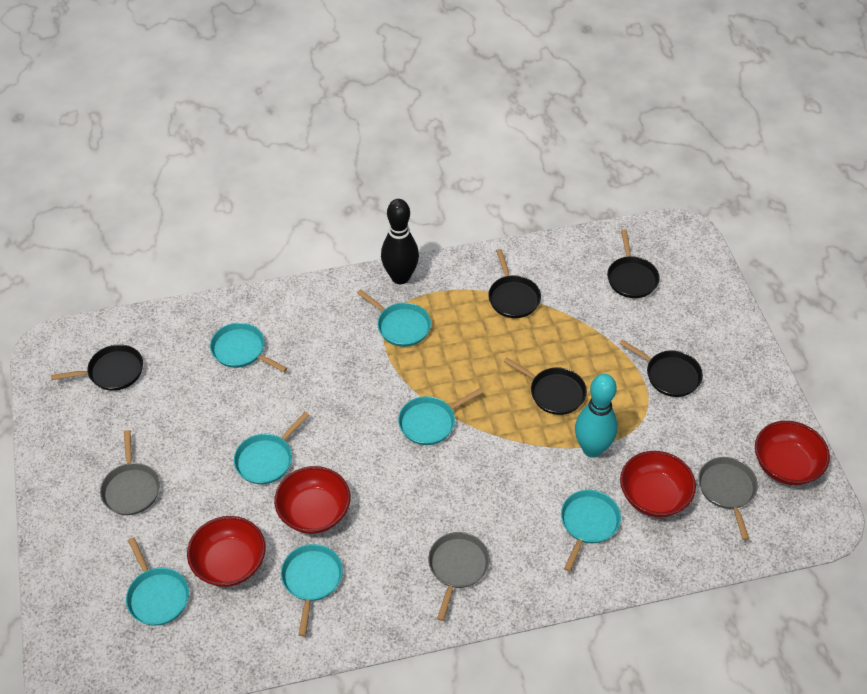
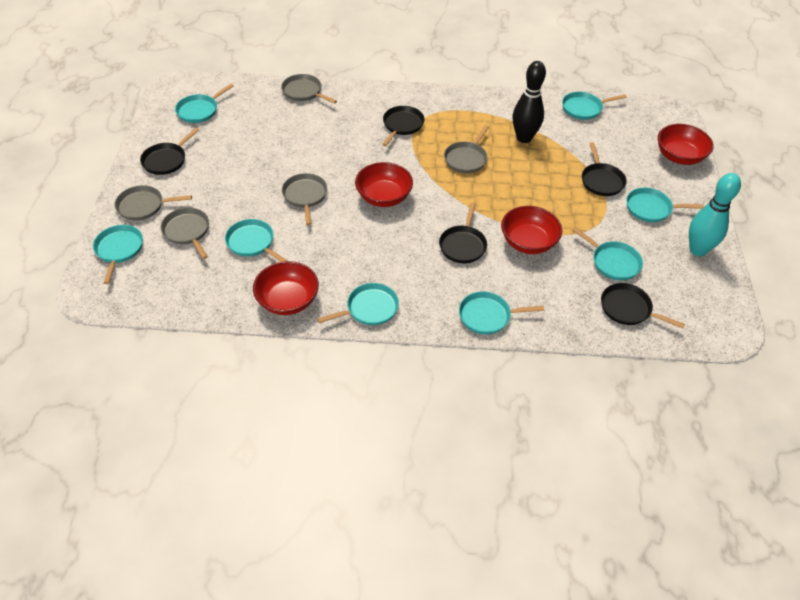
grey pan: 3 -> 5
turquoise pan: 7 -> 8

